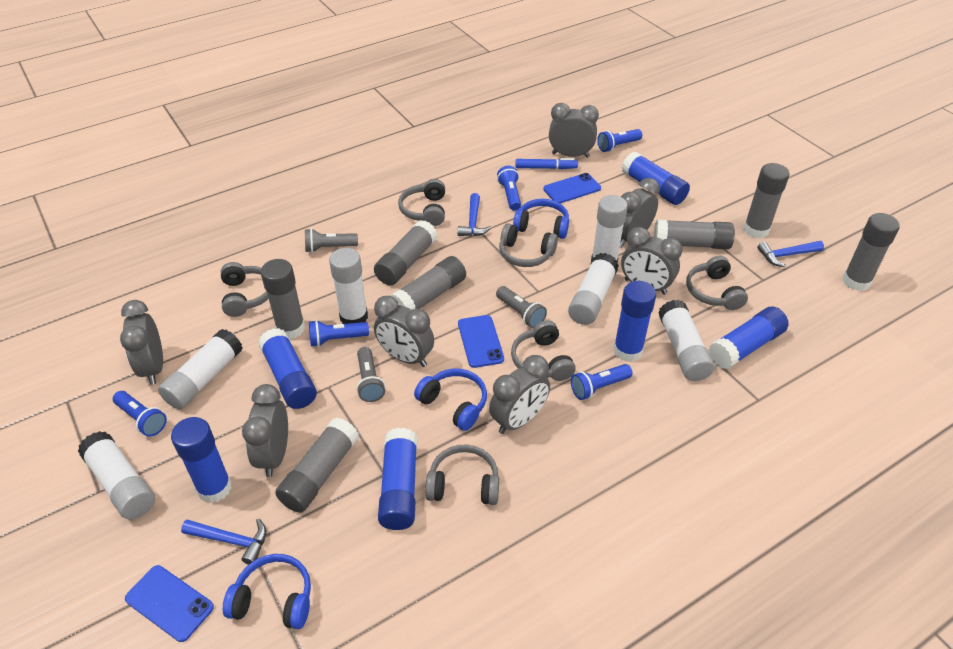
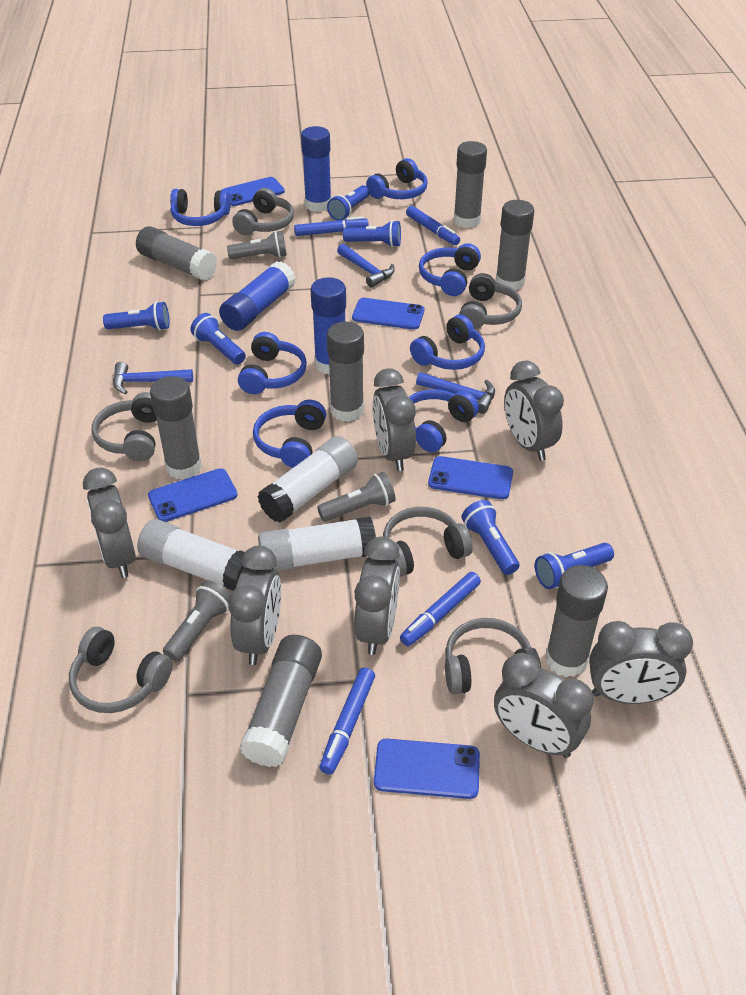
blue flashlight: 5 -> 6
blue glue stick: 6 -> 3
blue headphones: 3 -> 7
blue marker: 1 -> 4
blue phone: 3 -> 5
white glue stick: 6 -> 3

